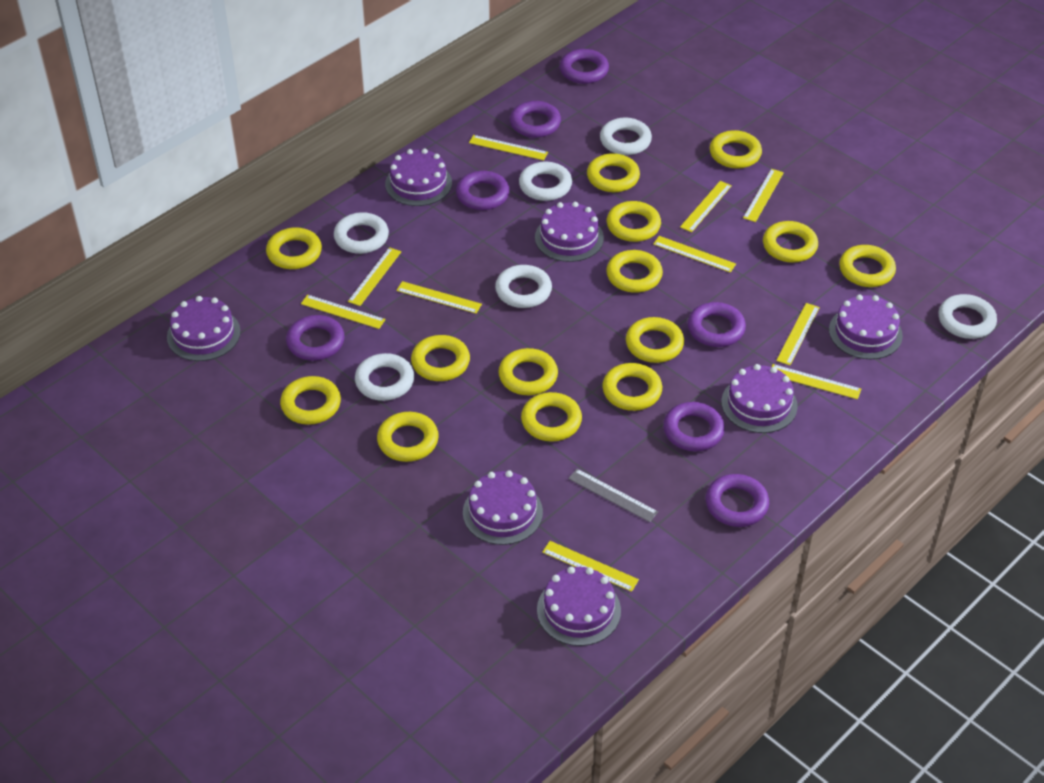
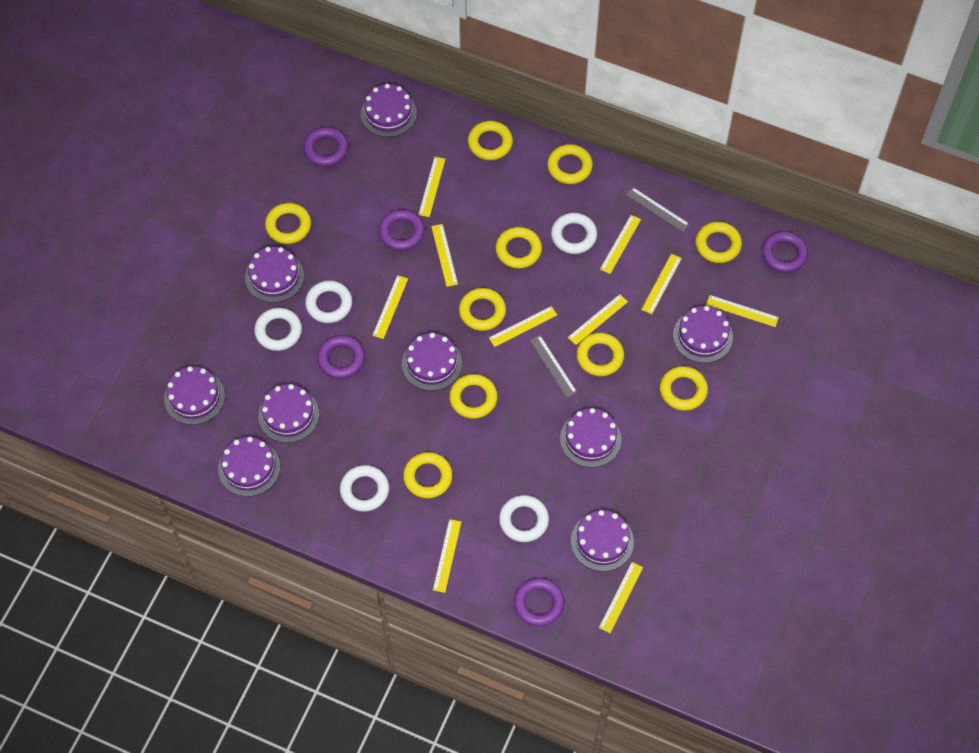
grey ruler: 1 -> 2
purple cake: 7 -> 9
purple ring: 7 -> 5
white ring: 6 -> 5
yellow ring: 14 -> 10

